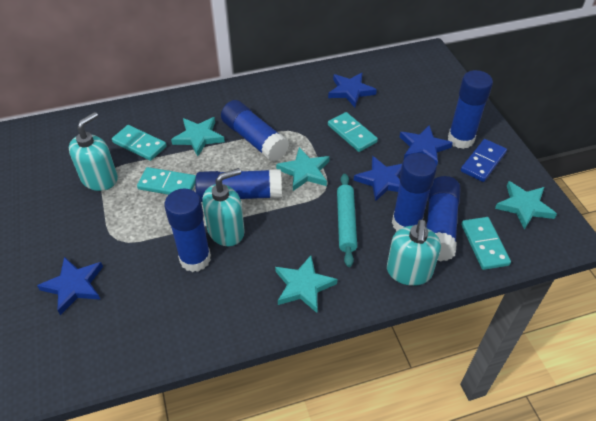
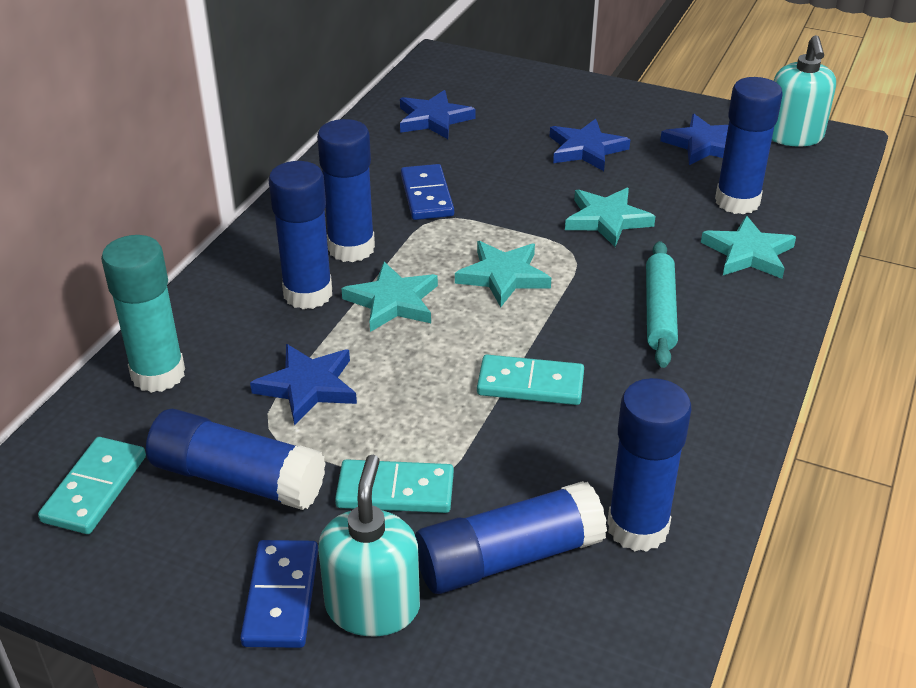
blue domino: 1 -> 2
turquoise domino: 4 -> 3
turquoise glue stick: 0 -> 1
turquoise soap dispenser: 3 -> 2

